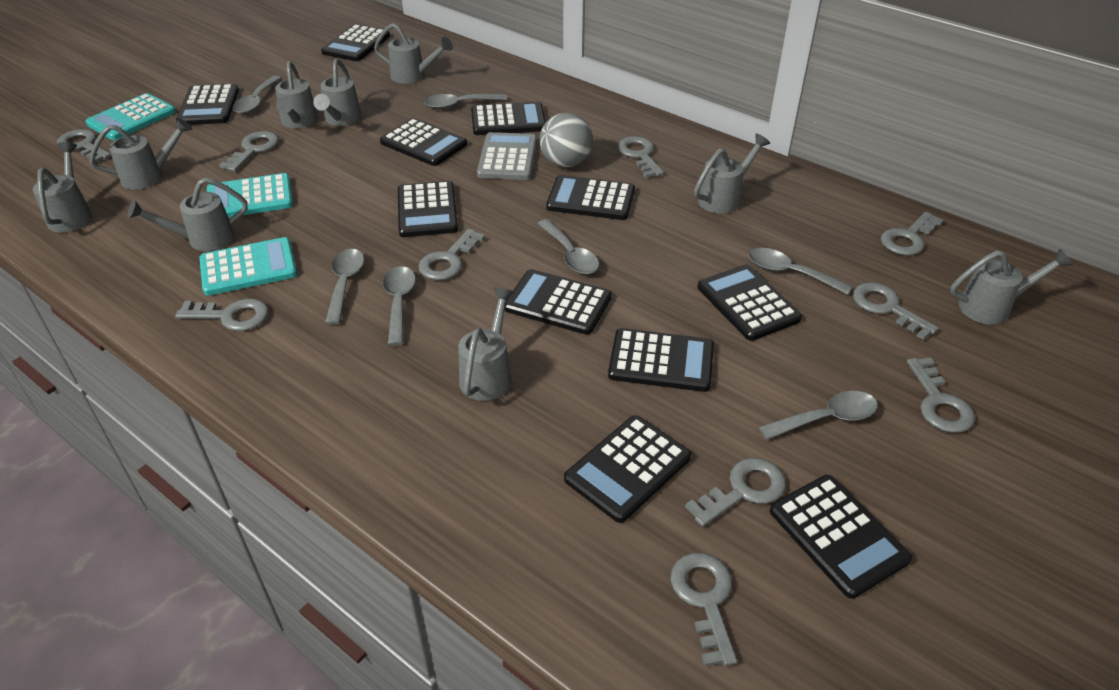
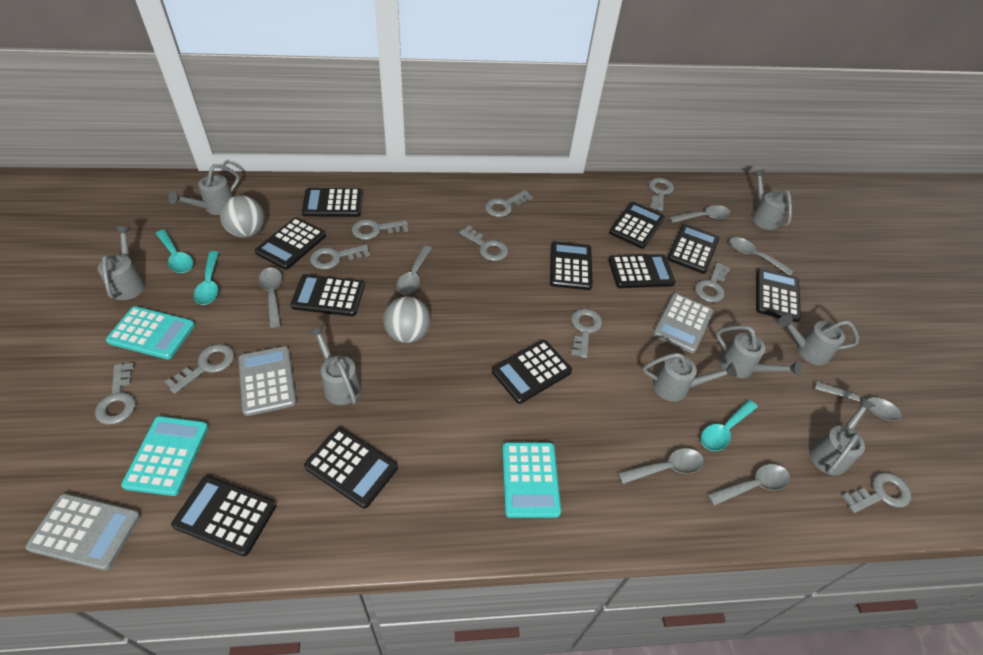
grey ball: 1 -> 2
grey calculator: 1 -> 3
grey watering can: 9 -> 8
turquoise spoon: 0 -> 3

